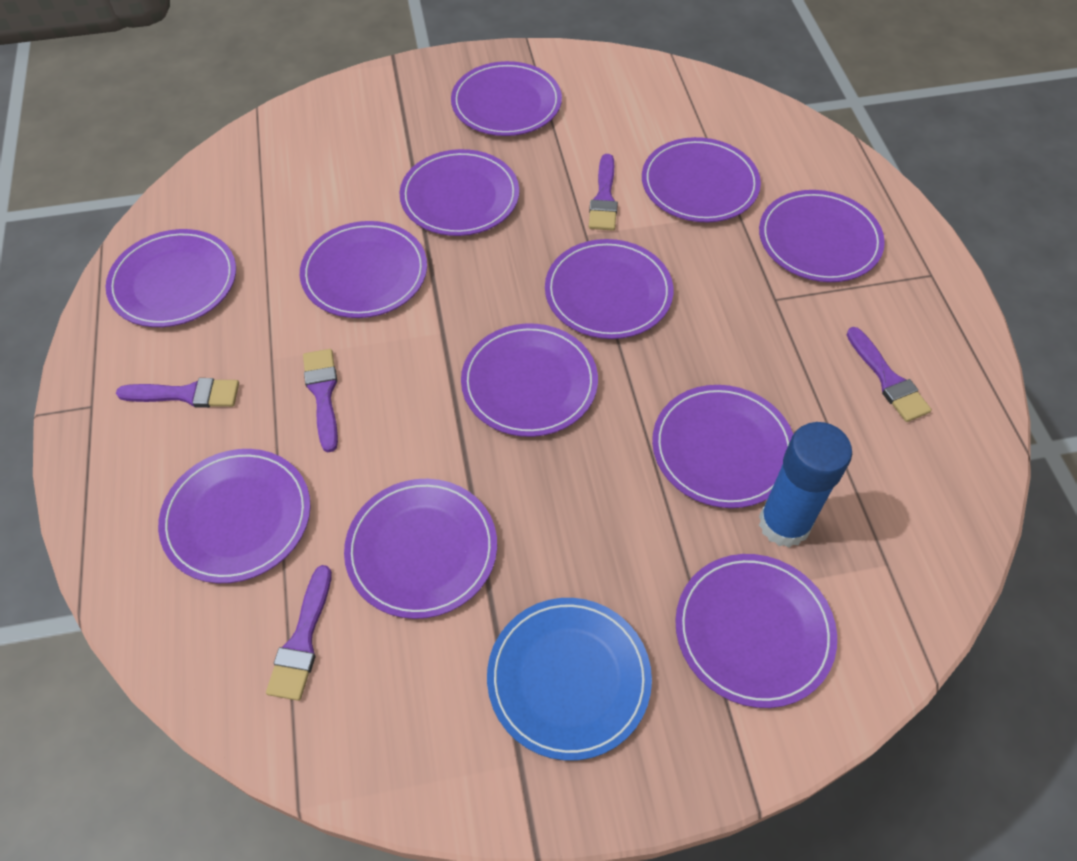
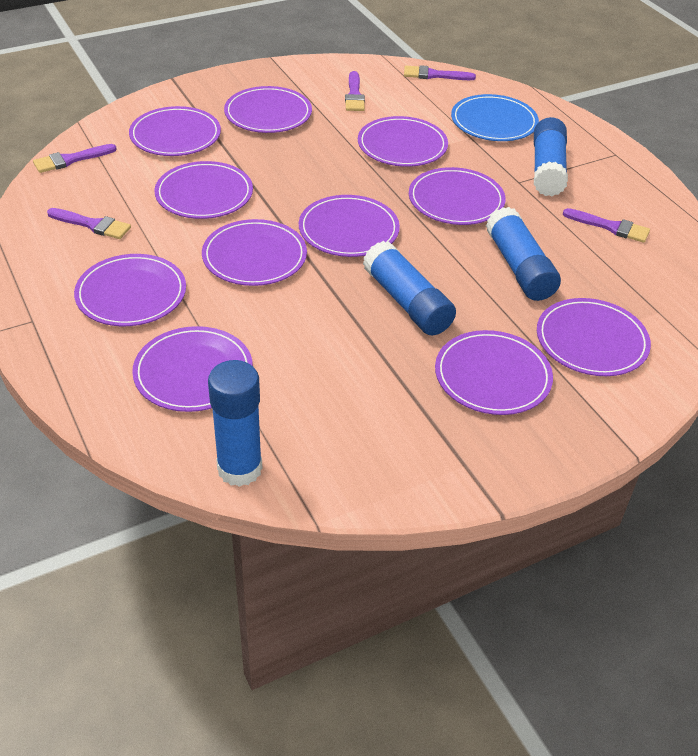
blue glue stick: 1 -> 4
purple plate: 12 -> 11

